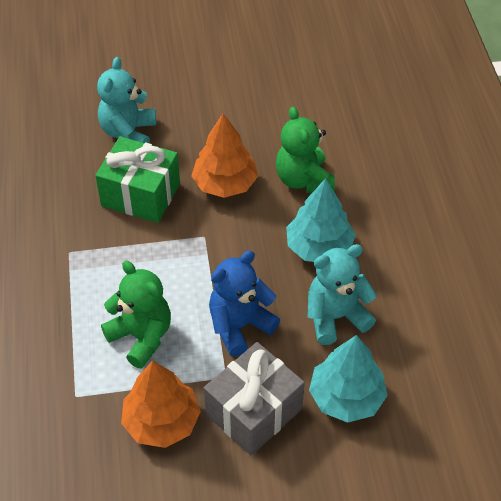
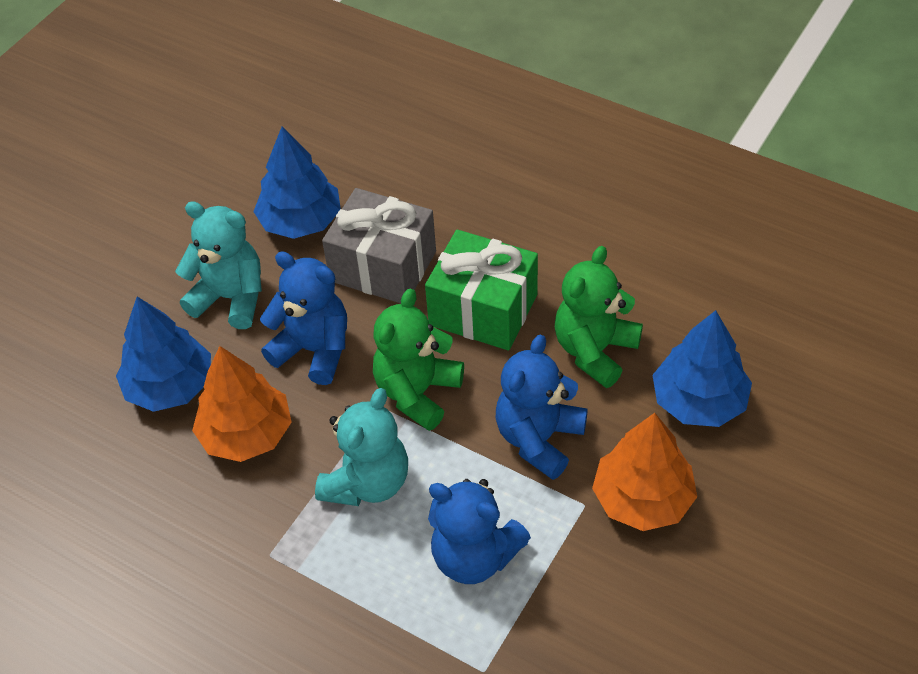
blue teddy bear: 1 -> 3
blue tree: 0 -> 3
turquoise tree: 2 -> 0

